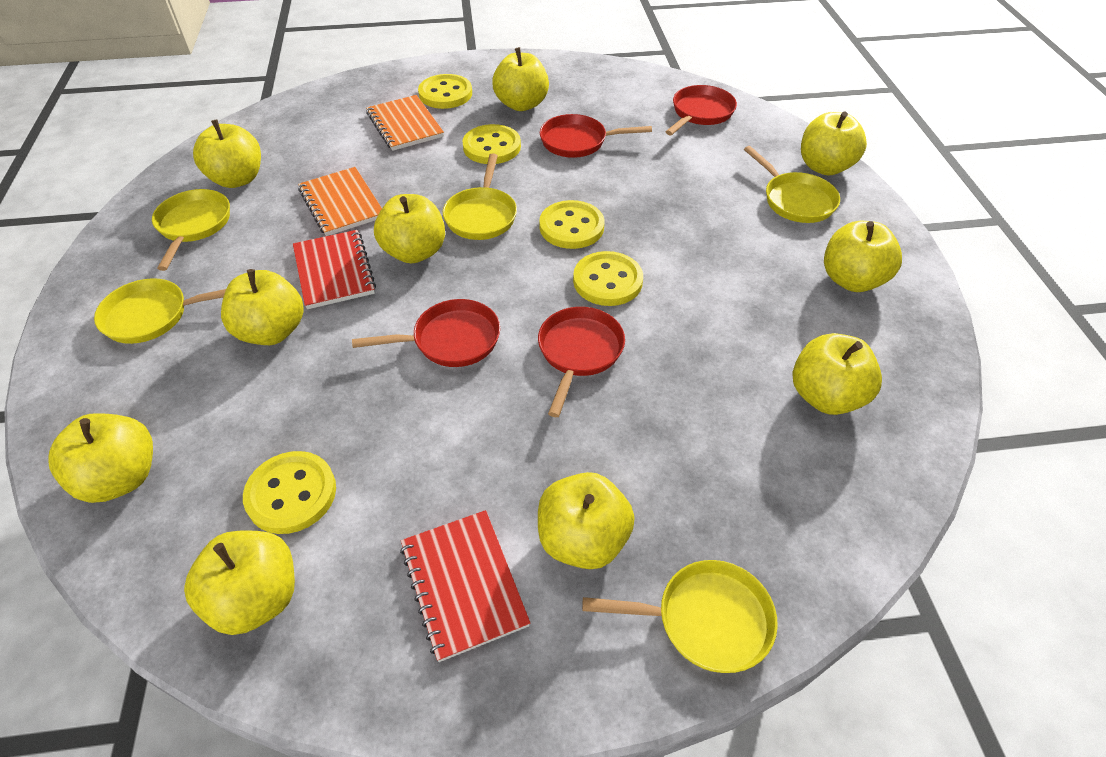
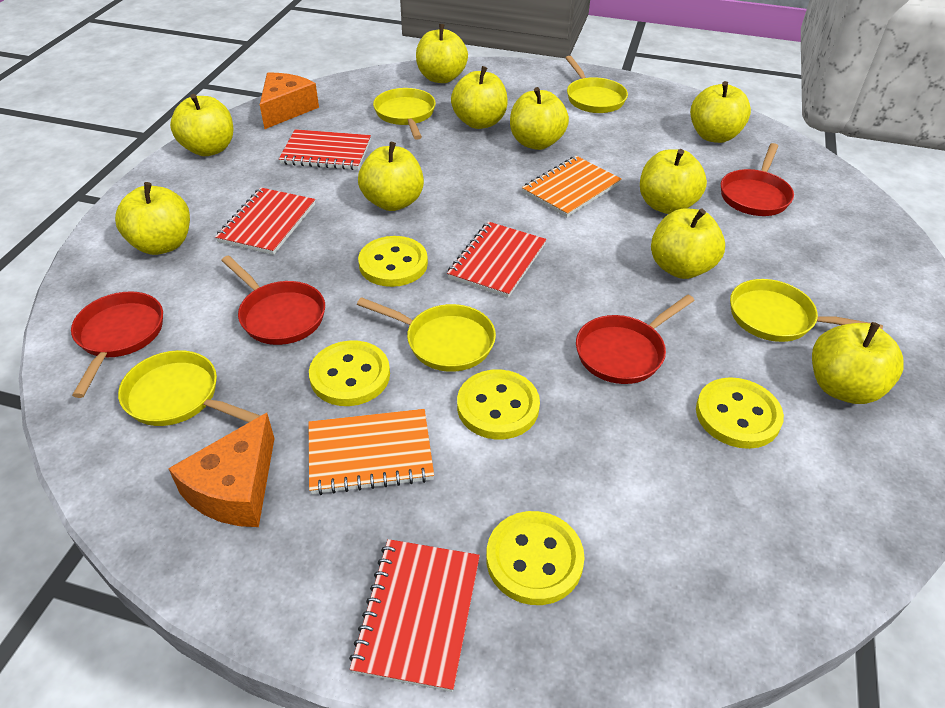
orange cheese: 0 -> 2
red notebook: 2 -> 4

